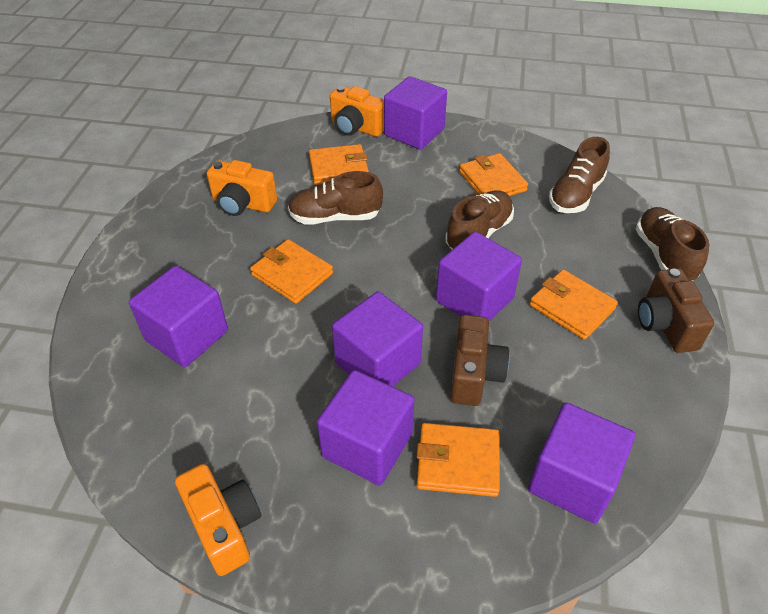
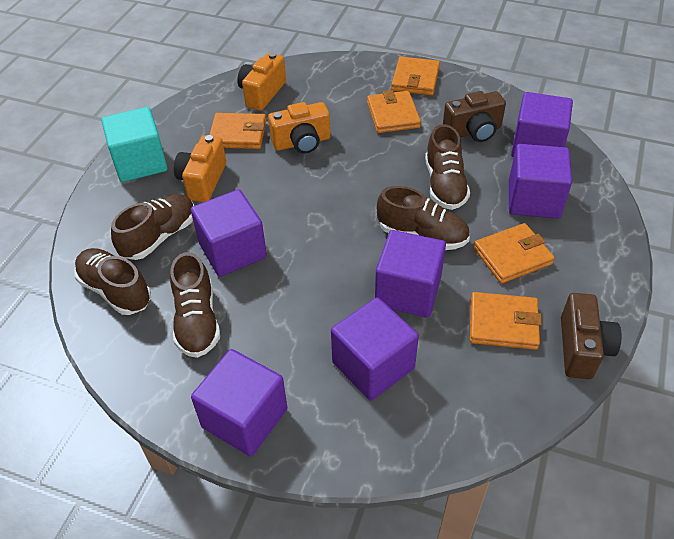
brown shoe: 4 -> 5
turquoise cube: 0 -> 1

